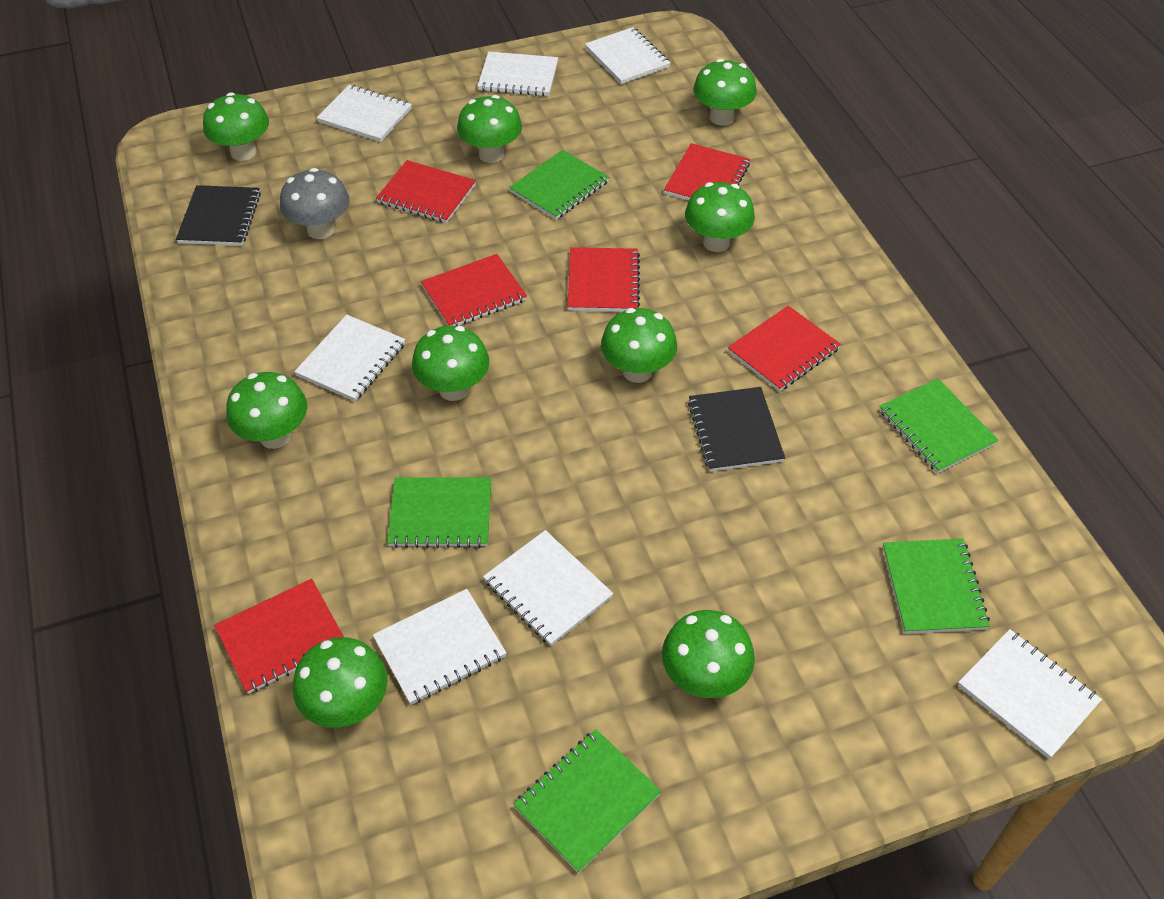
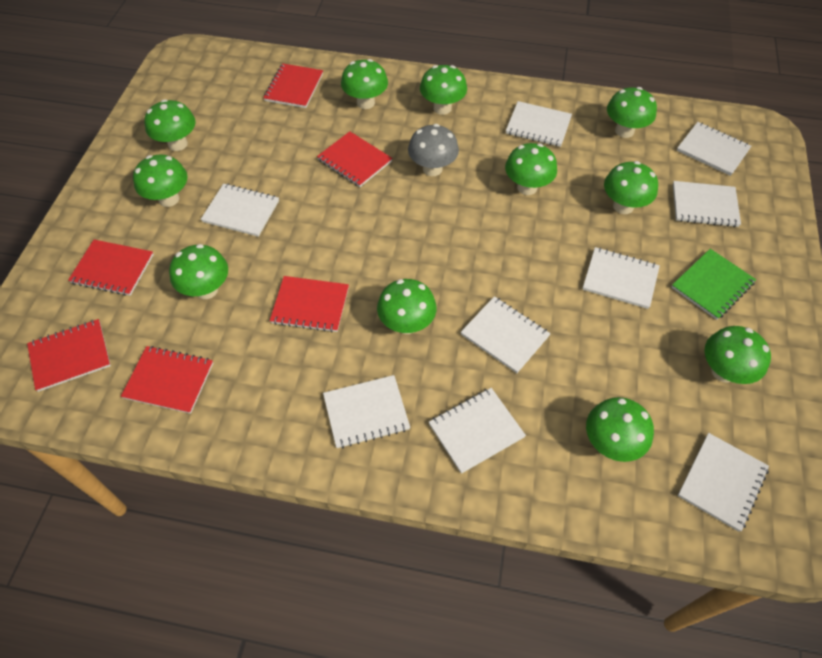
black notebook: 2 -> 0
green mushroom: 9 -> 11
green notebook: 5 -> 1
white notebook: 7 -> 9

